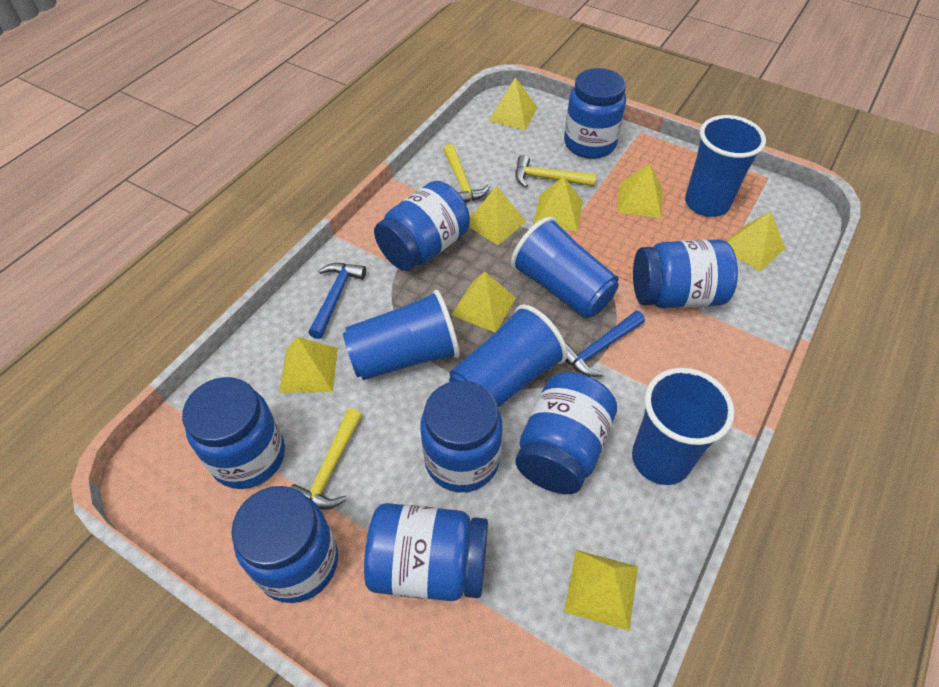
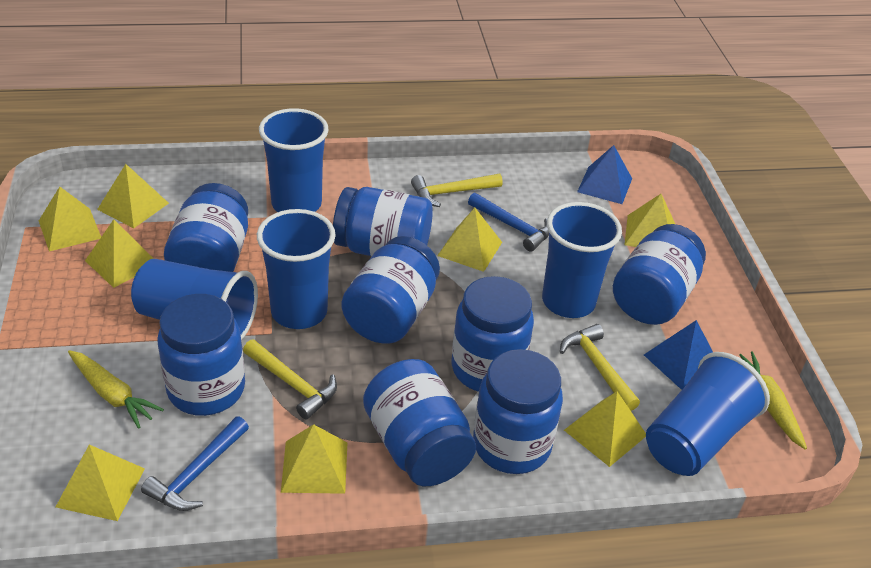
blue pyramid: 0 -> 2
yellow carrot: 0 -> 2

